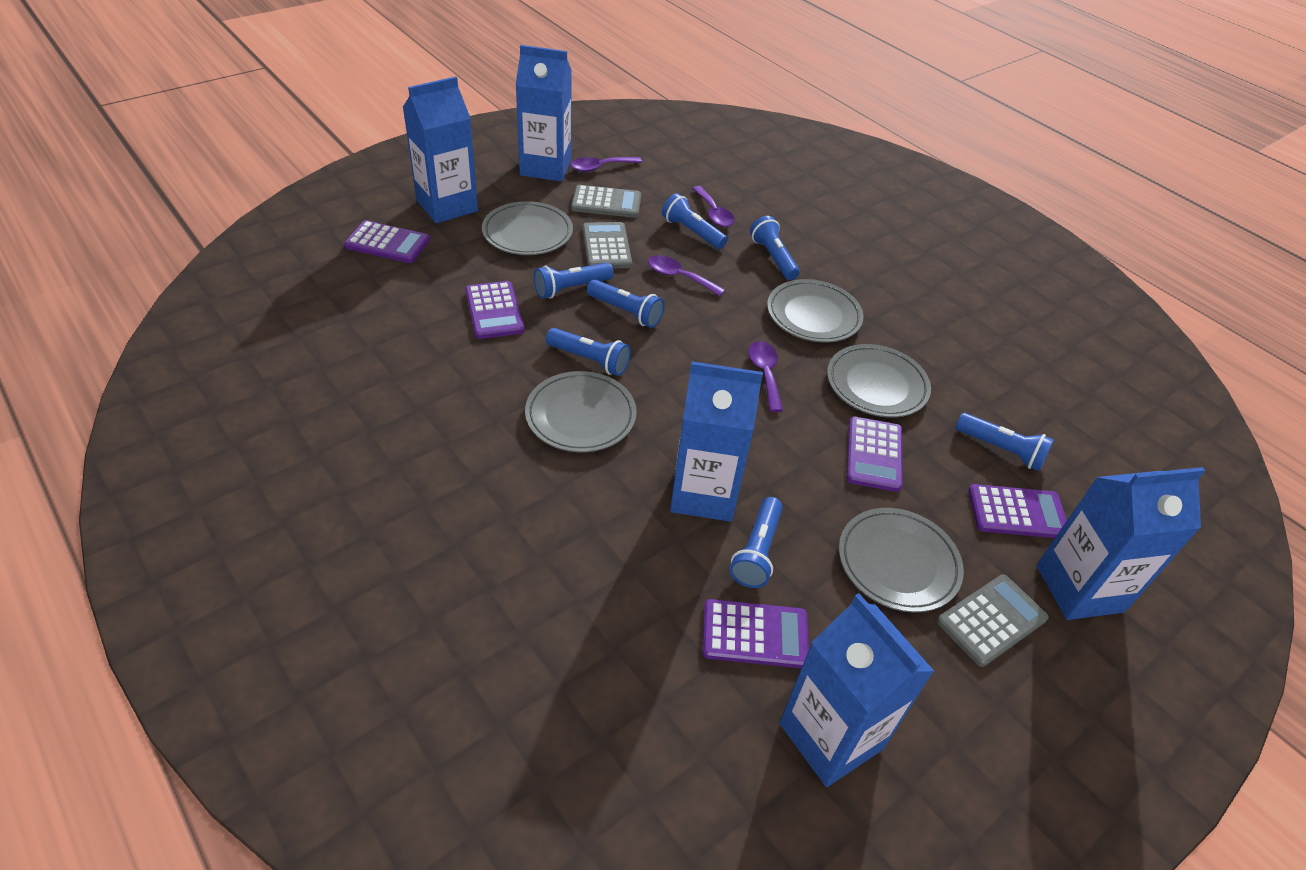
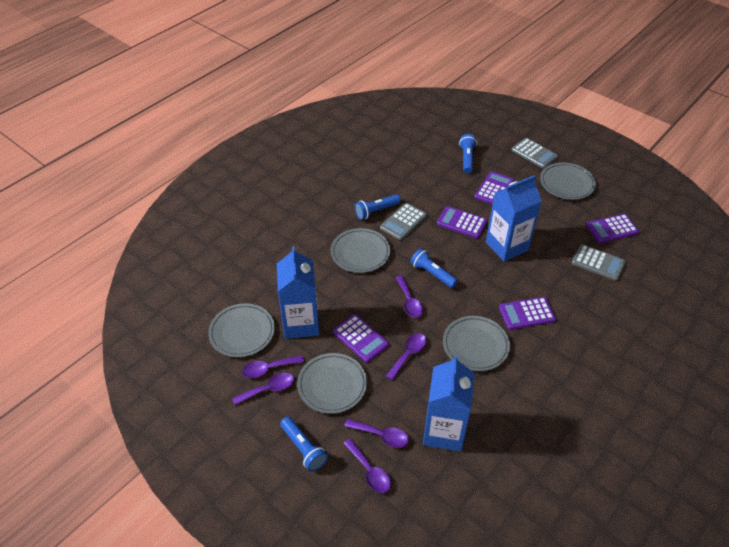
blue carton: 5 -> 3
blue flashlight: 7 -> 4
purple spoon: 4 -> 6

